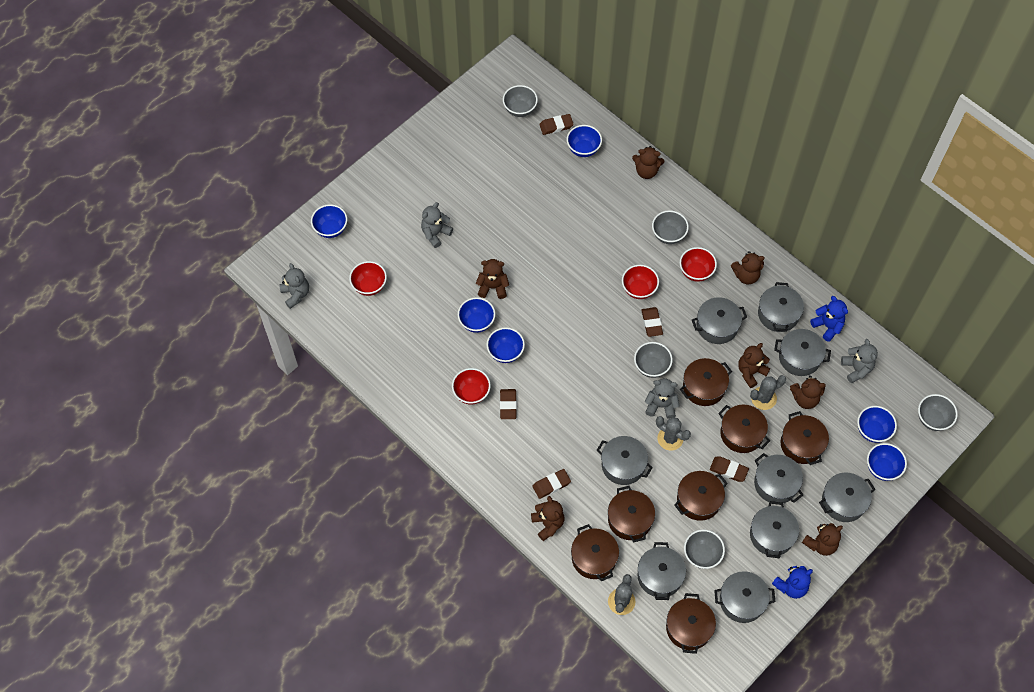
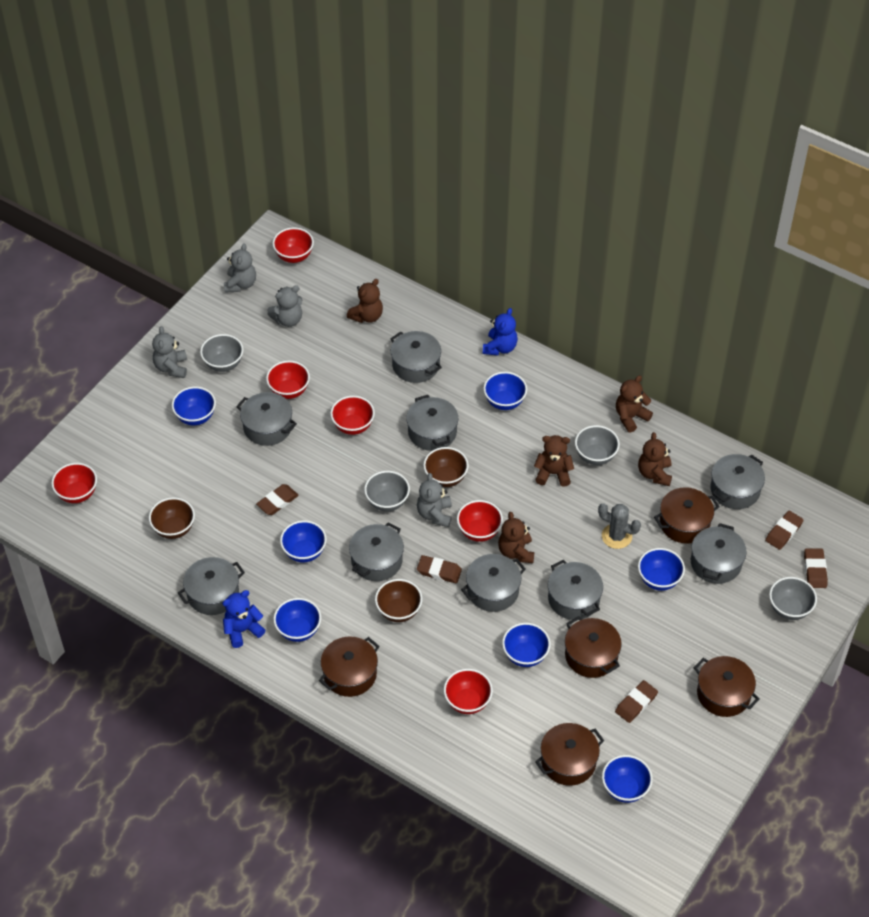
blue bowl: 6 -> 7
brown bowl: 0 -> 3
brown pot: 7 -> 5
brown teddy bear: 7 -> 5
grey bowl: 5 -> 4
grey cactus: 3 -> 1
red bowl: 4 -> 6

